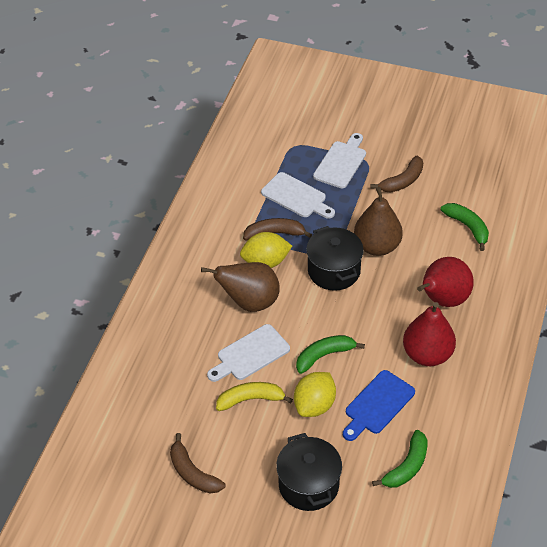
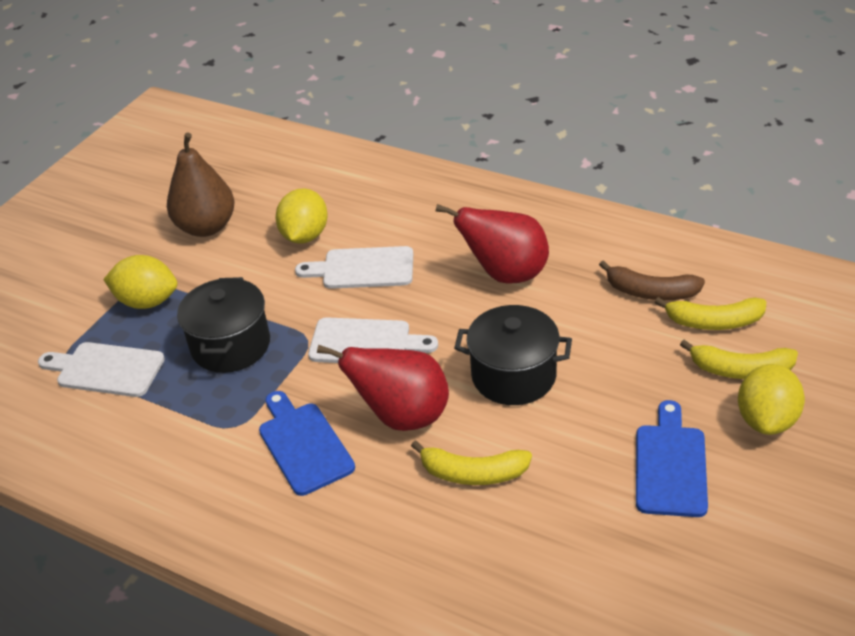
blue cutting board: 1 -> 2
brown banana: 3 -> 1
brown pear: 2 -> 1
green banana: 3 -> 0
yellow banana: 1 -> 3
yellow lemon: 2 -> 3

